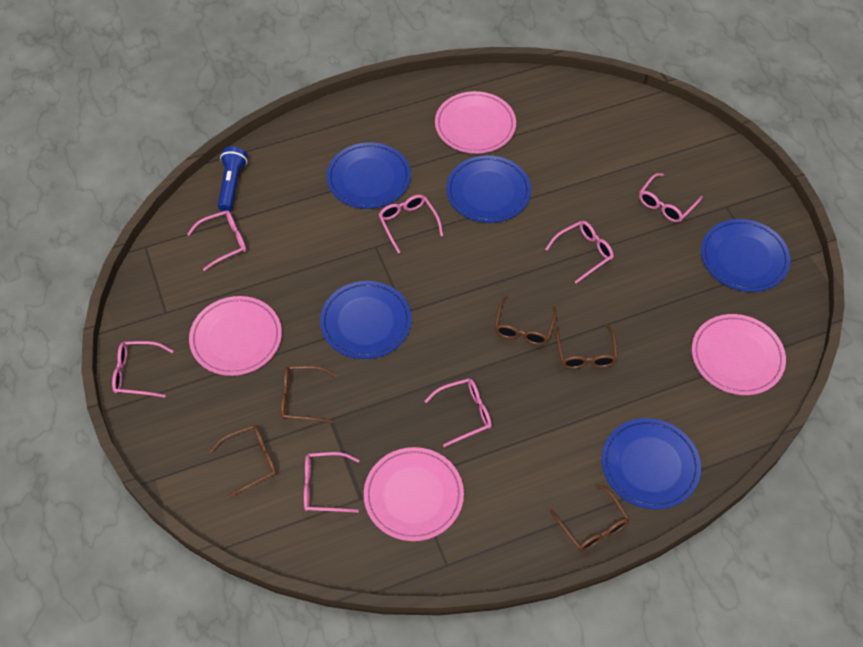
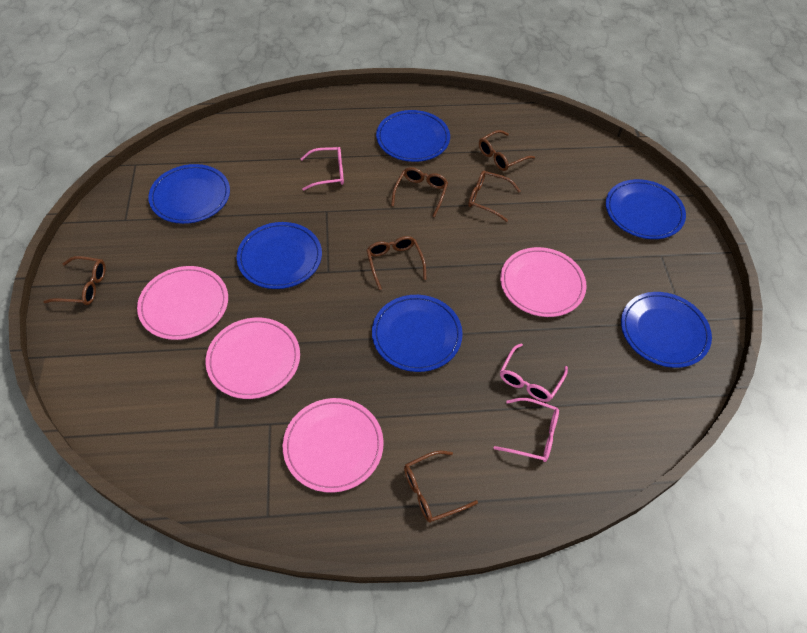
blue flashlight: 1 -> 0
blue plate: 5 -> 6
brown glasses: 5 -> 6
pink glasses: 7 -> 3

